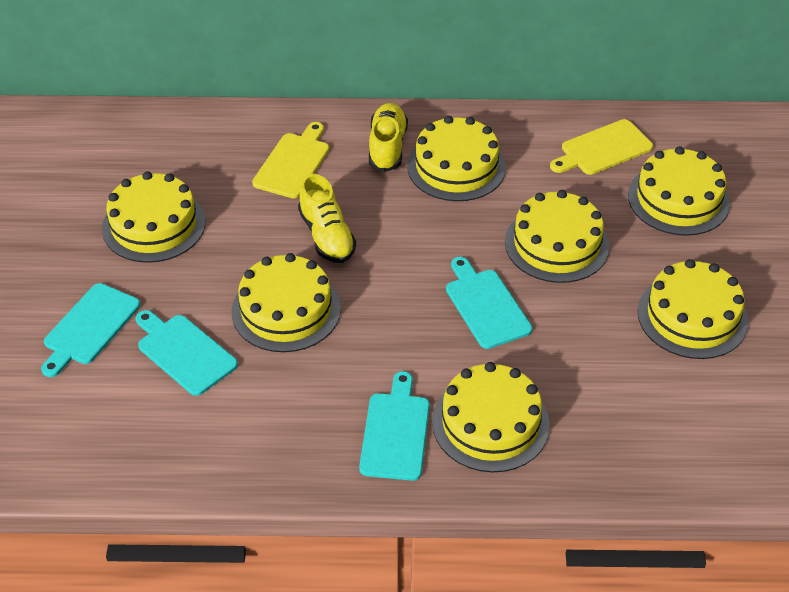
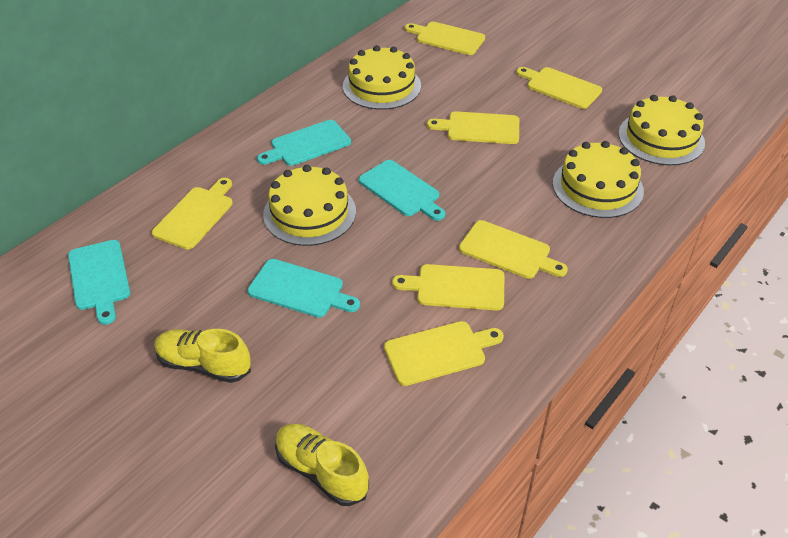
yellow cake: 7 -> 4
yellow cutting board: 2 -> 7

